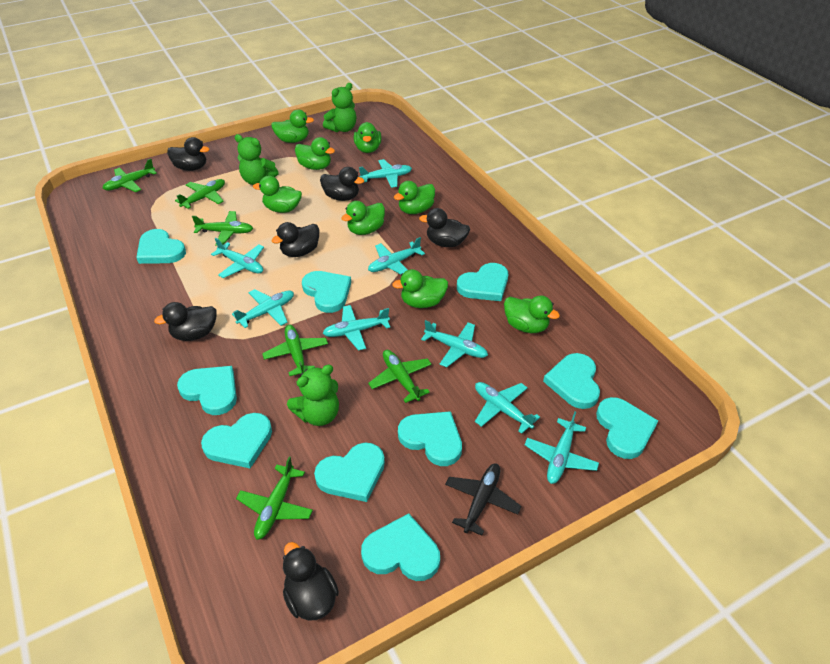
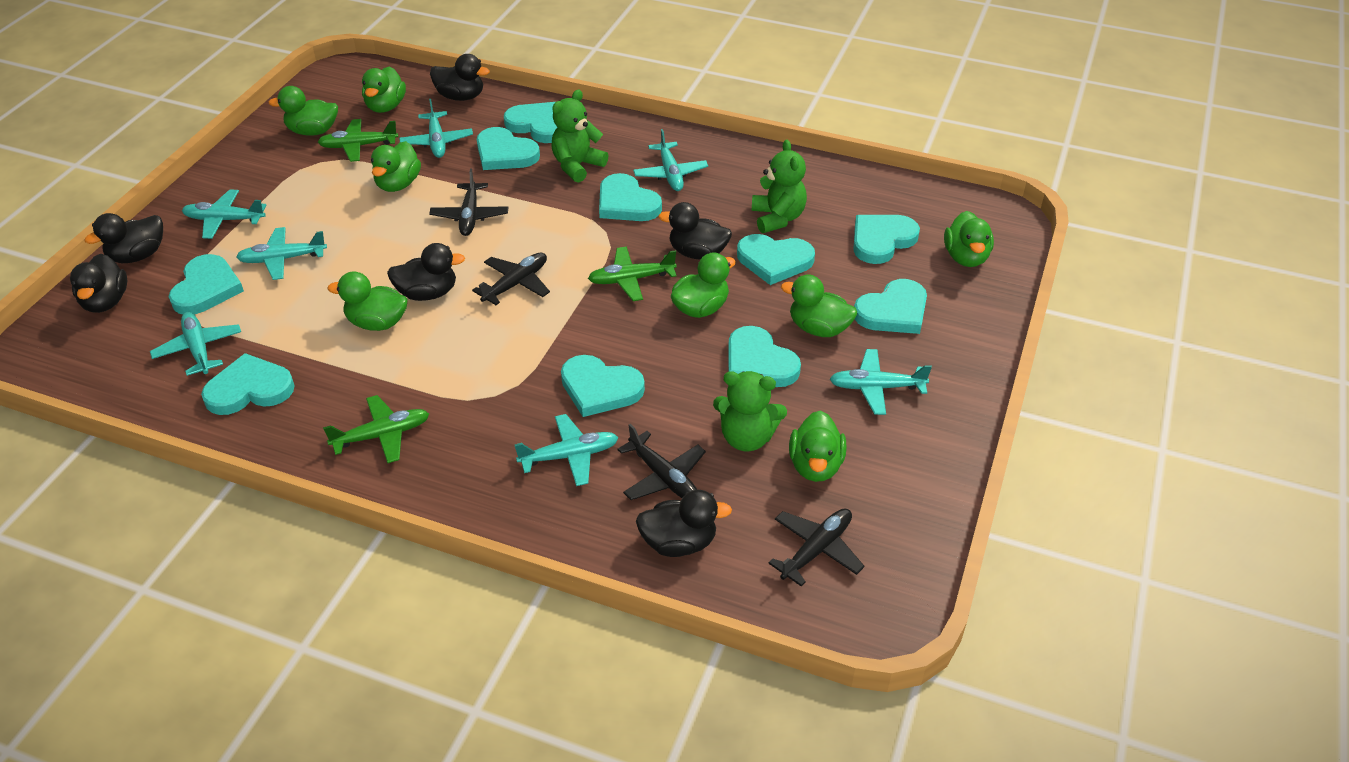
black plane: 1 -> 4
green plane: 6 -> 3
turquoise plane: 8 -> 7

